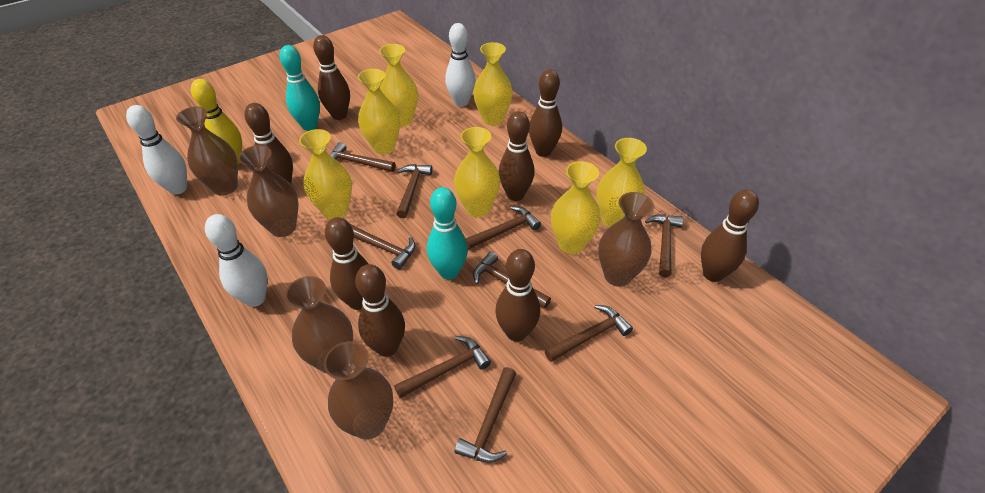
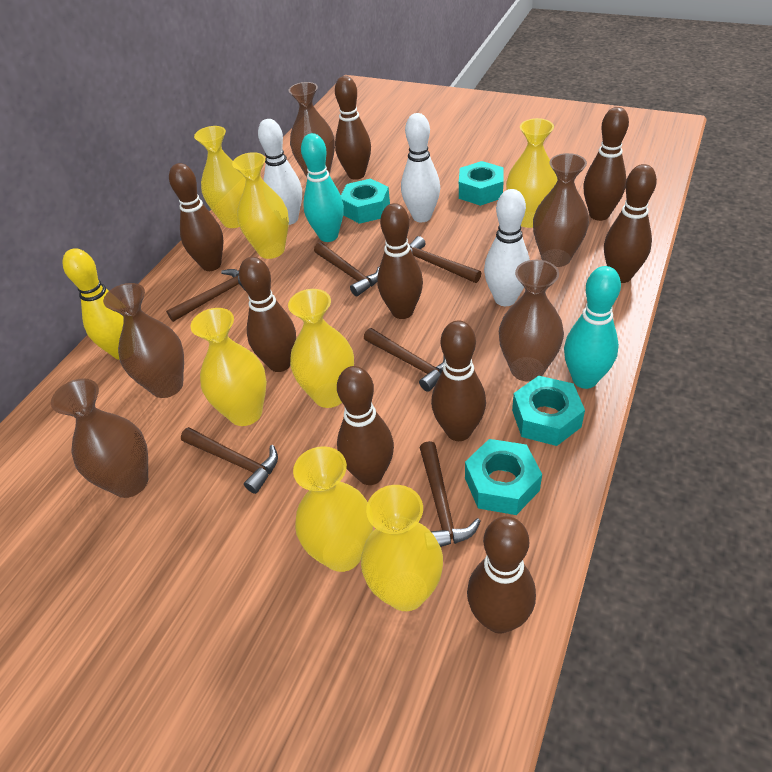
brown bowling pin: 8 -> 9
brown hammer: 9 -> 6
turquoise nut: 0 -> 4

